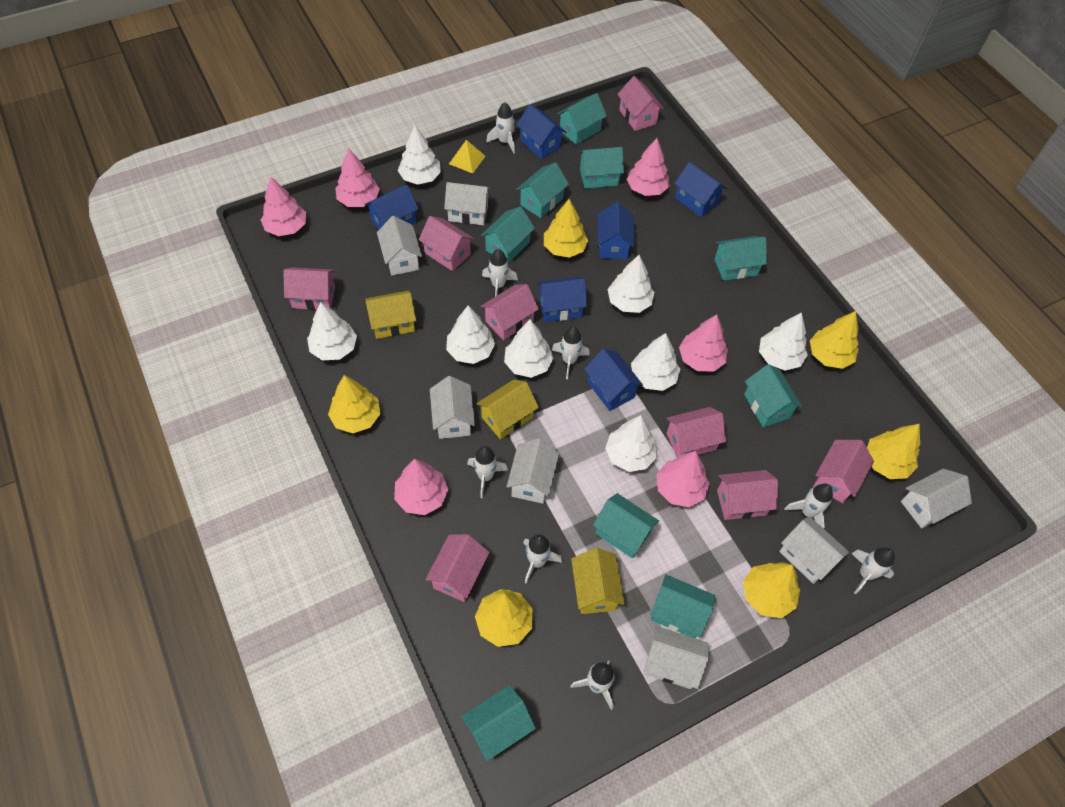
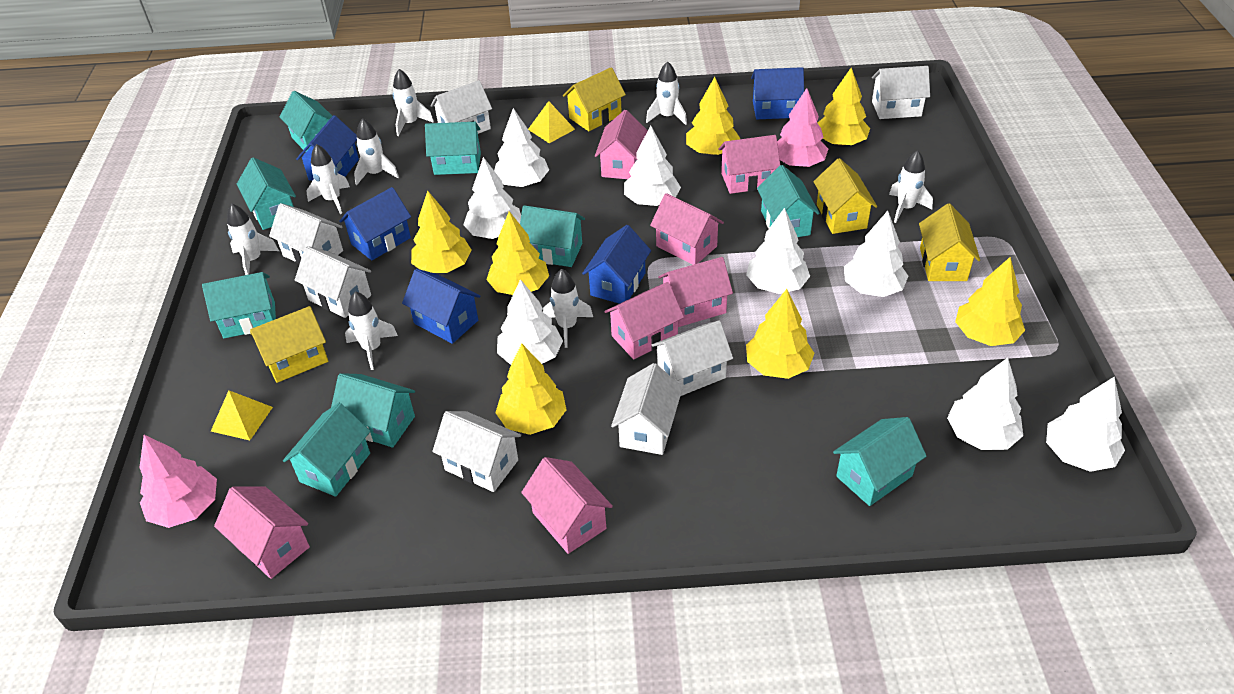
blue house: 6 -> 5
pink house: 8 -> 7
pink tree: 6 -> 2
yellow house: 3 -> 4
yellow pyramid: 1 -> 2
yellow tree: 6 -> 7

